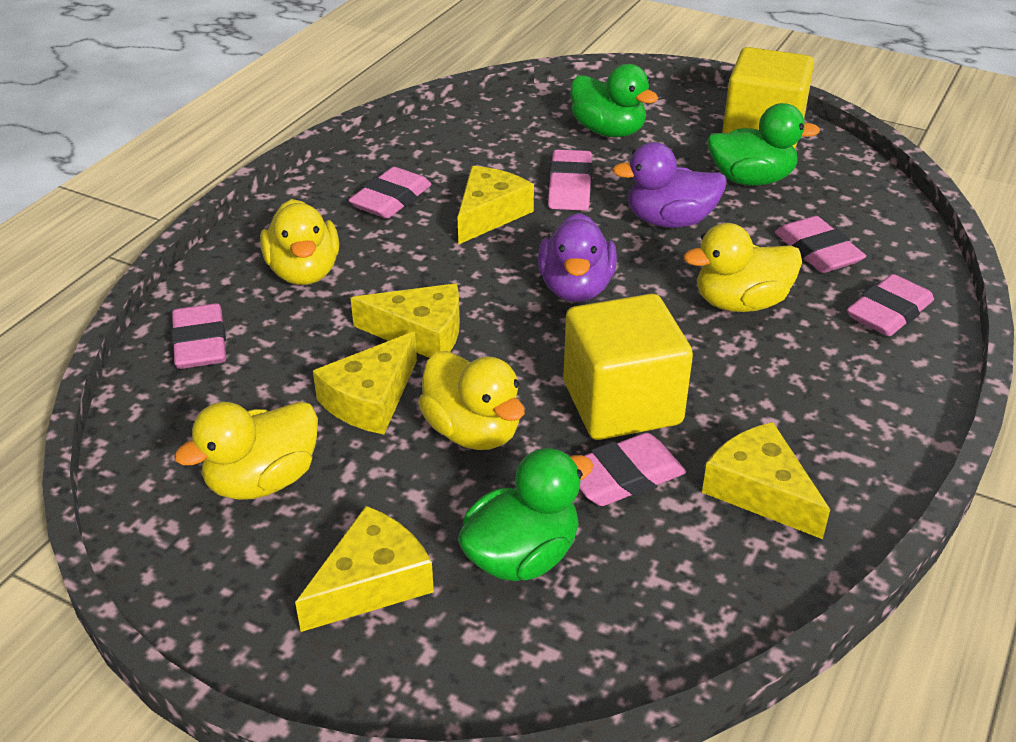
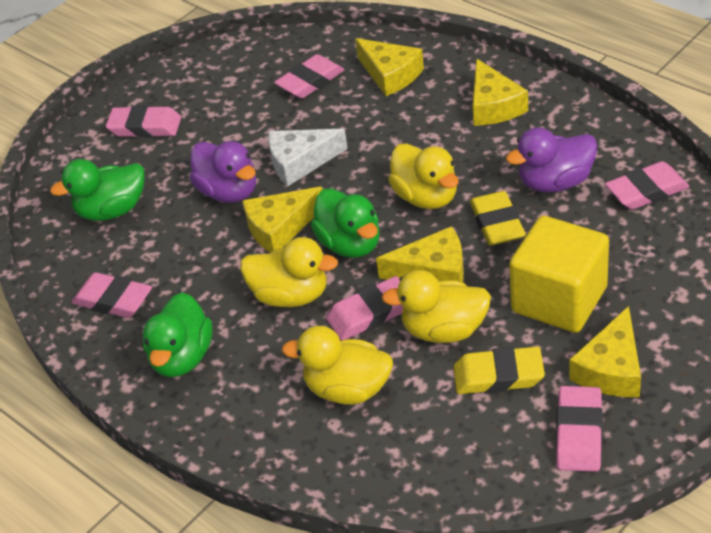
white cheese: 0 -> 1
yellow cube: 2 -> 1
yellow eraser: 0 -> 2

